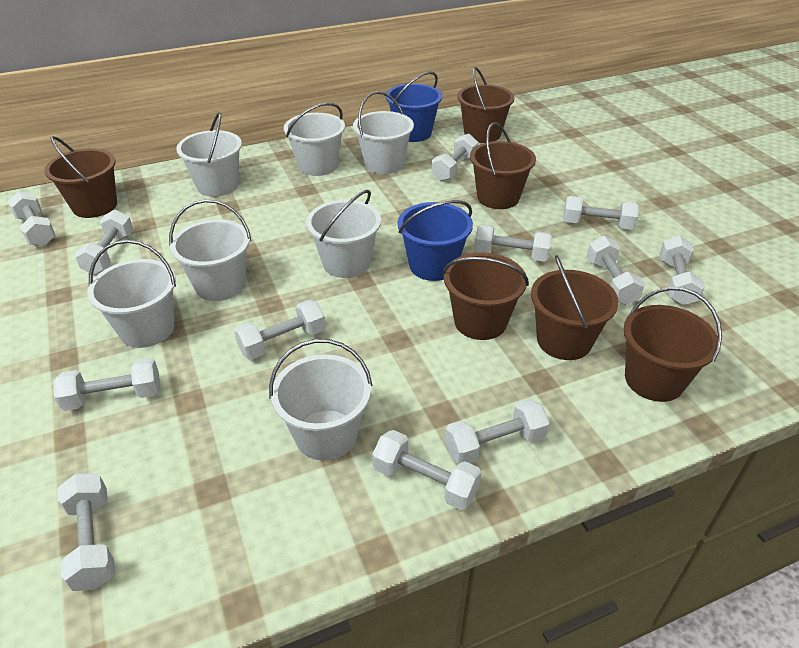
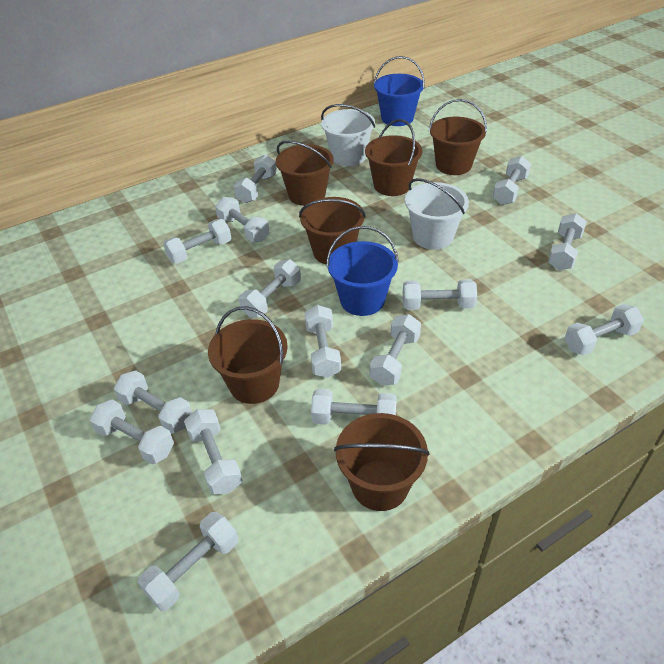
white bucket: 7 -> 2
white dumbbell: 12 -> 15

